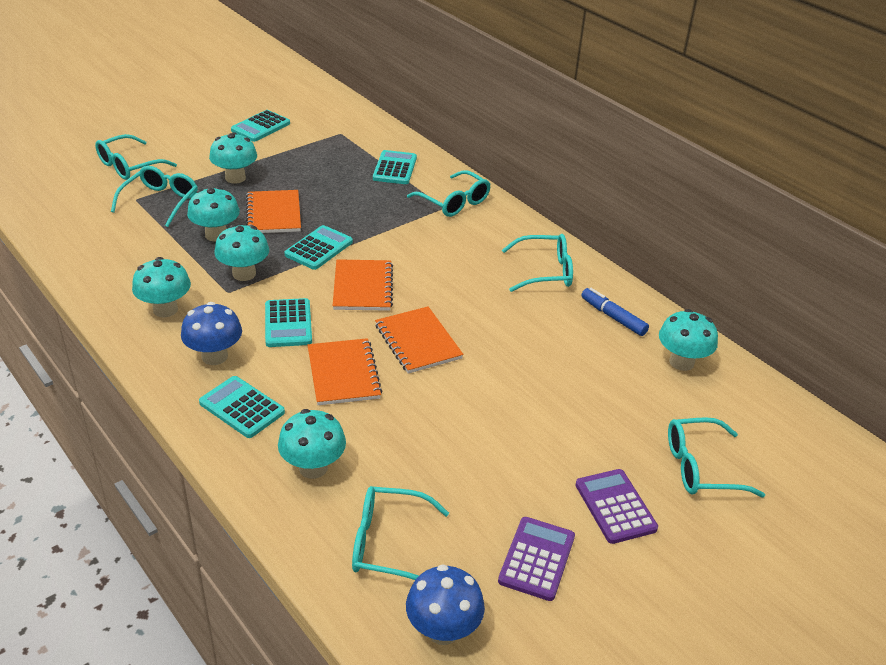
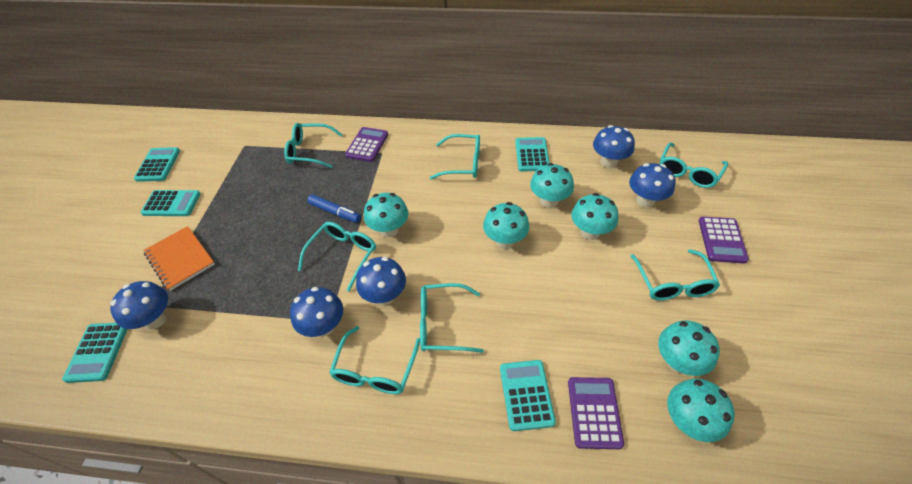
blue mushroom: 2 -> 5
orange notebook: 4 -> 1
purple calculator: 2 -> 3
turquoise glasses: 6 -> 7

